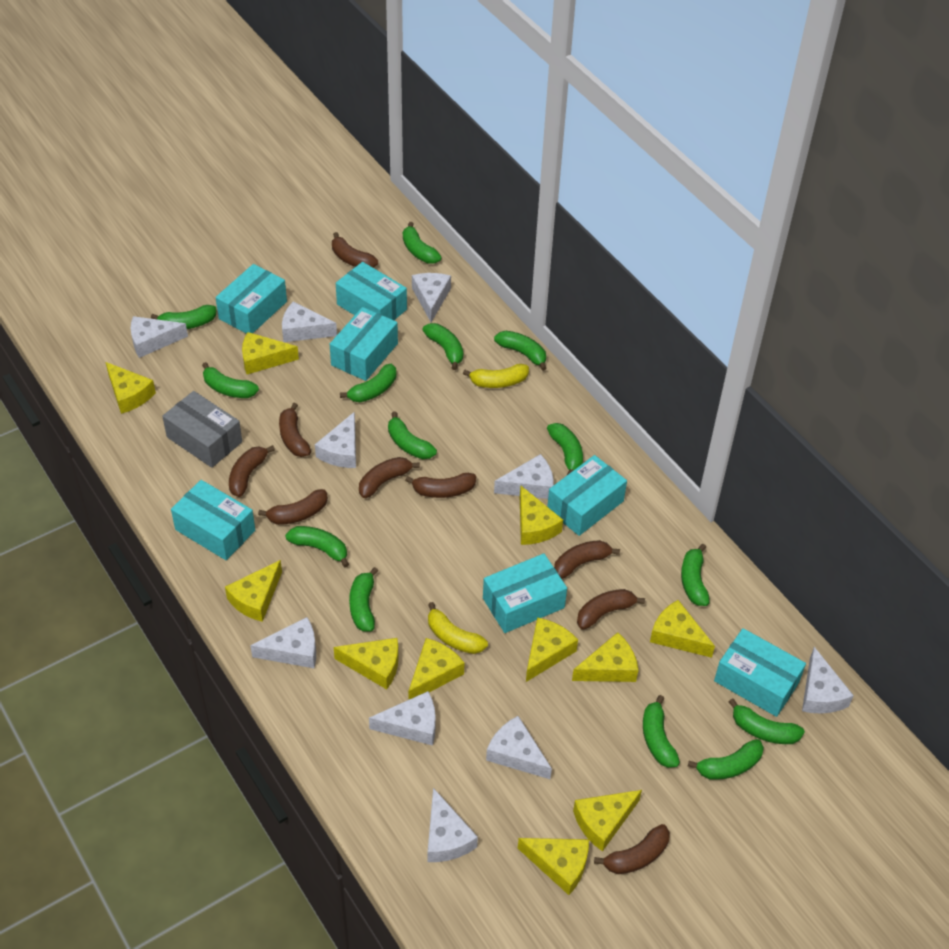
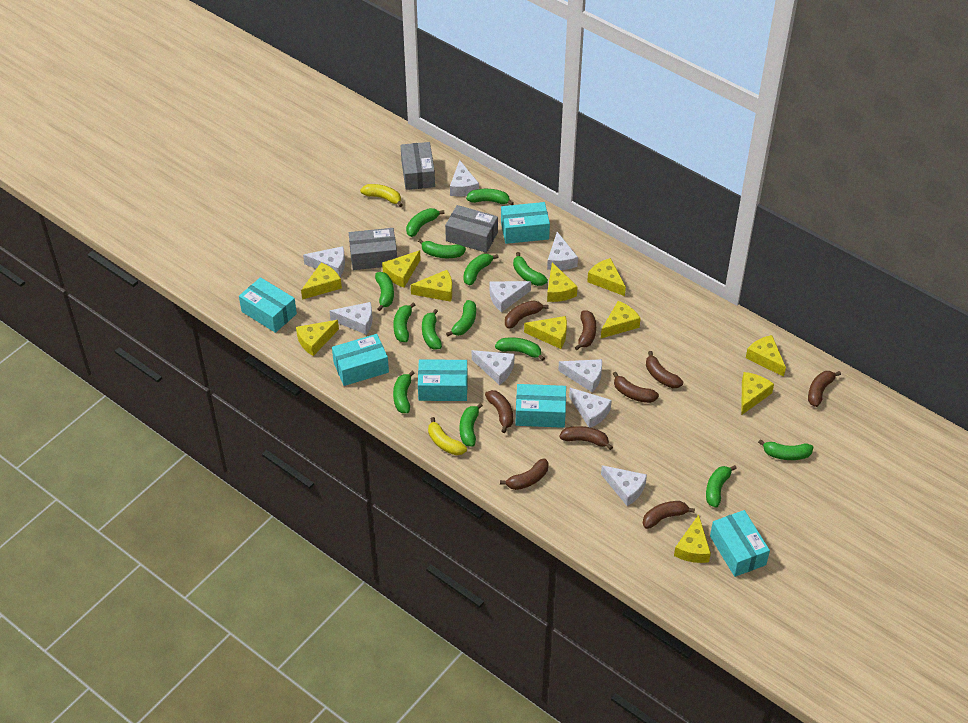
grey box: 1 -> 3
turquoise box: 7 -> 6
white cheese: 10 -> 9

